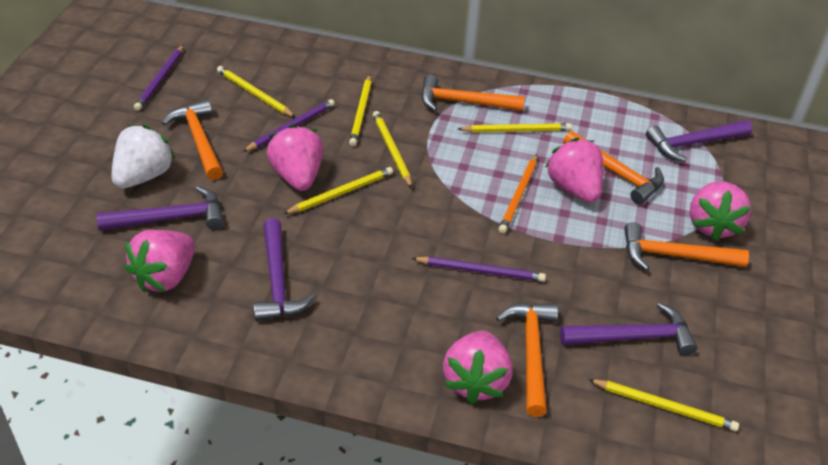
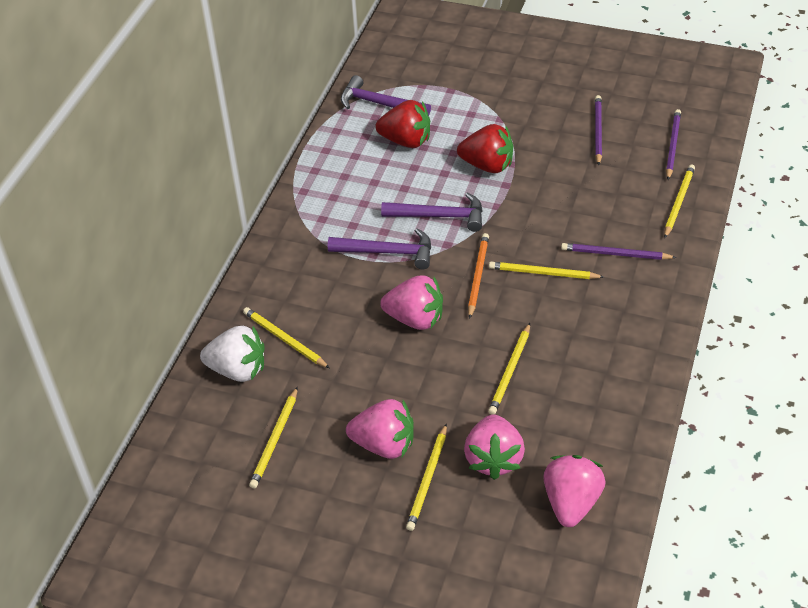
orange hammer: 5 -> 0
pink strawberry: 5 -> 4
purple hammer: 4 -> 3
red strawberry: 0 -> 2

